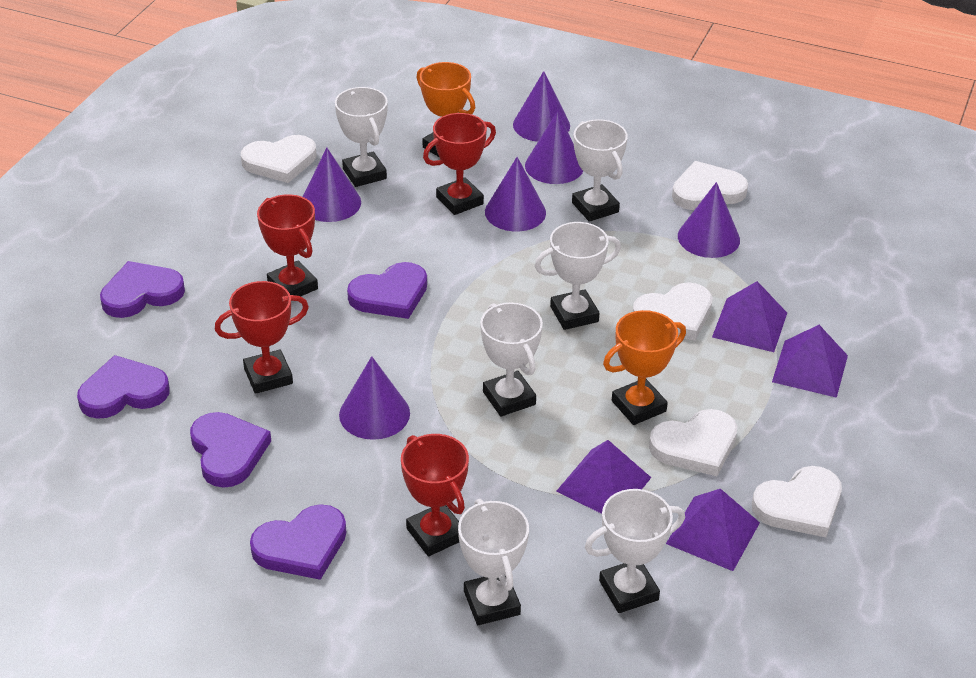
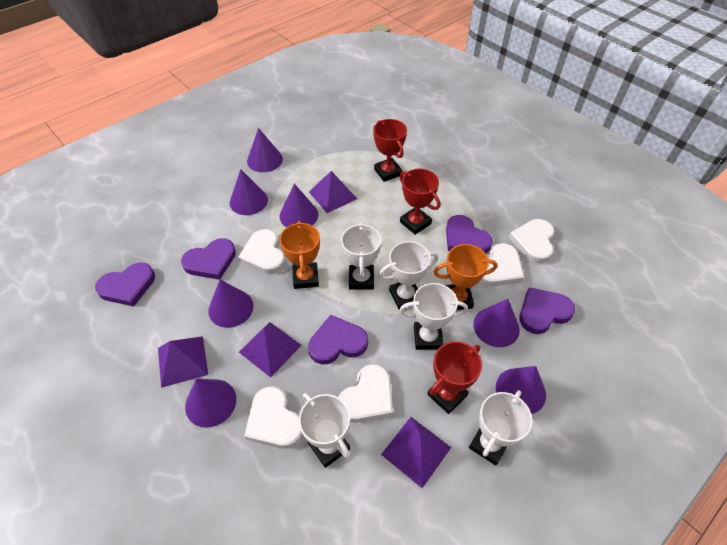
purple cone: 6 -> 7
red trophy: 4 -> 3
white trophy: 6 -> 5

